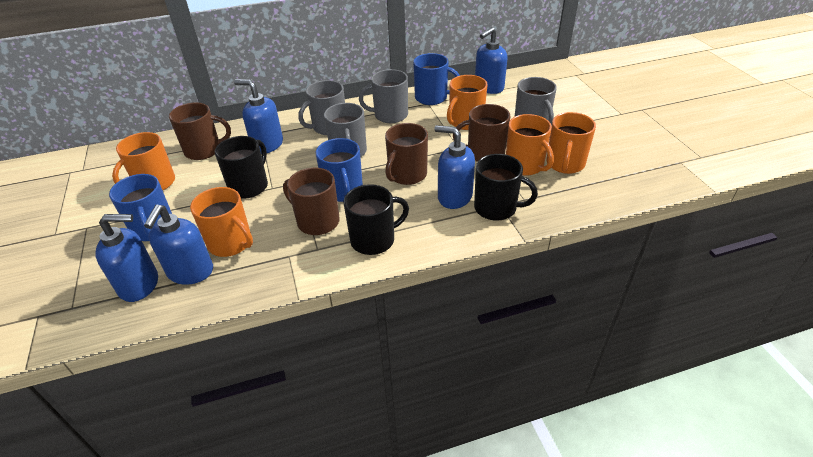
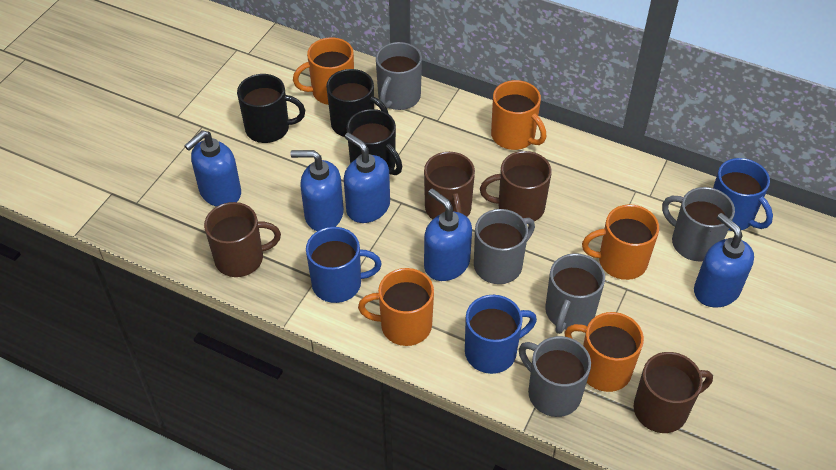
grey mug: 4 -> 5

